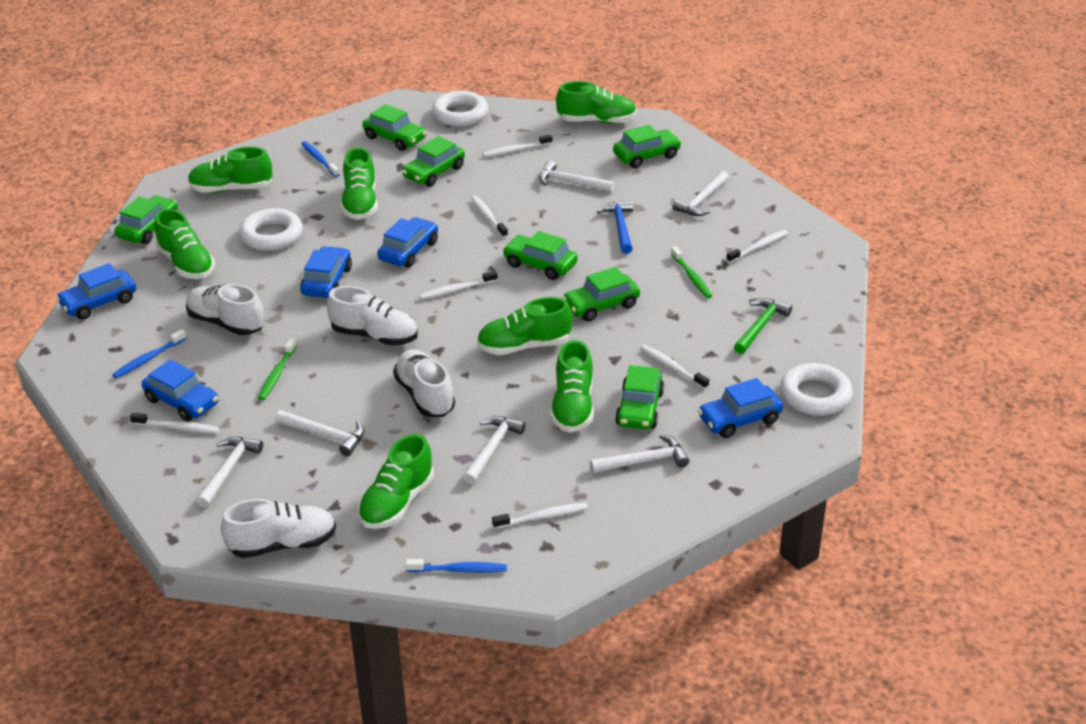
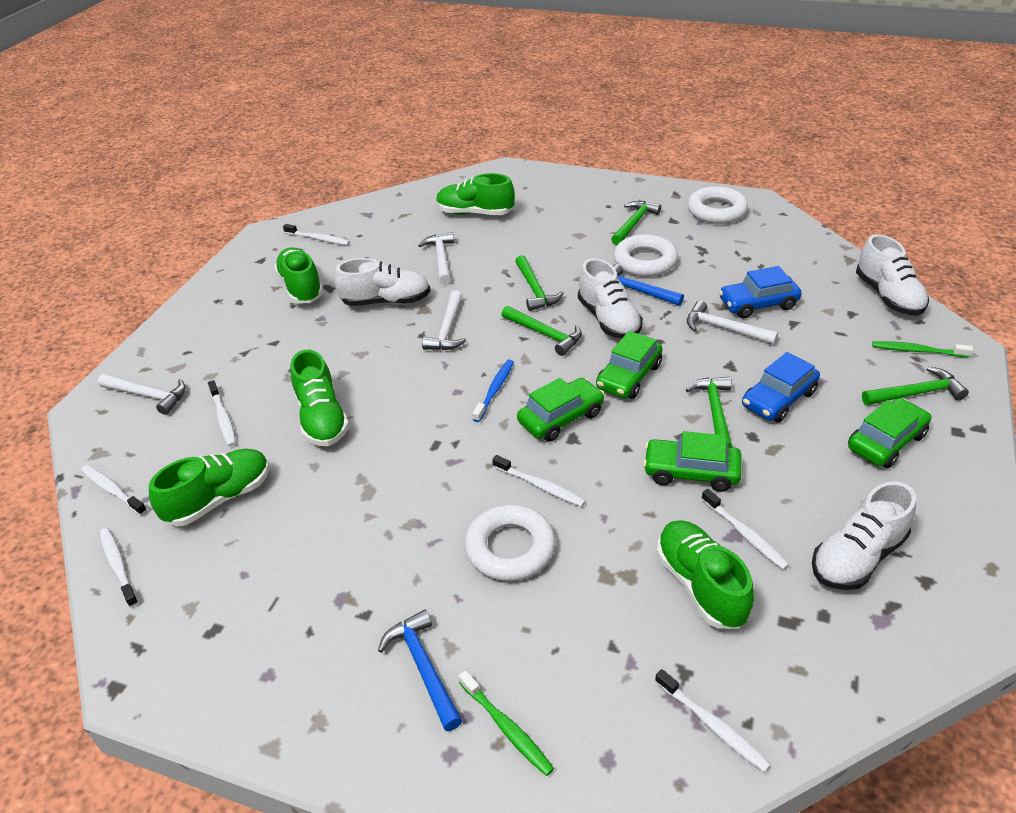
blue car: 5 -> 2
blue hammer: 1 -> 2
blue toothbrush: 3 -> 1
green car: 7 -> 4
green hammer: 1 -> 5
green shoe: 7 -> 5
white hammer: 6 -> 4

